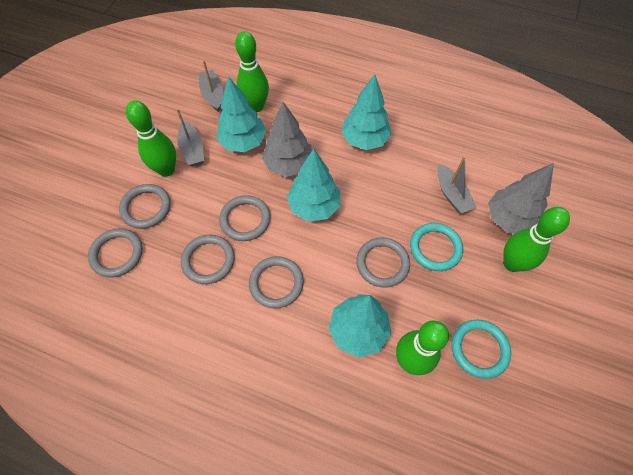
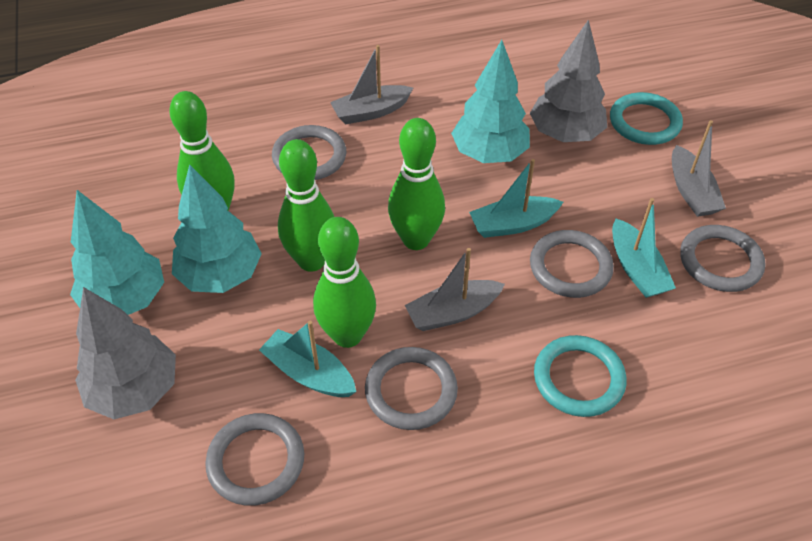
grey ring: 6 -> 5
turquoise boat: 0 -> 3
turquoise tree: 4 -> 3

